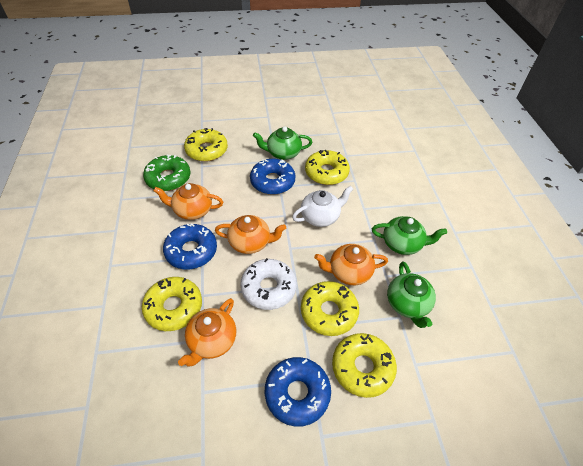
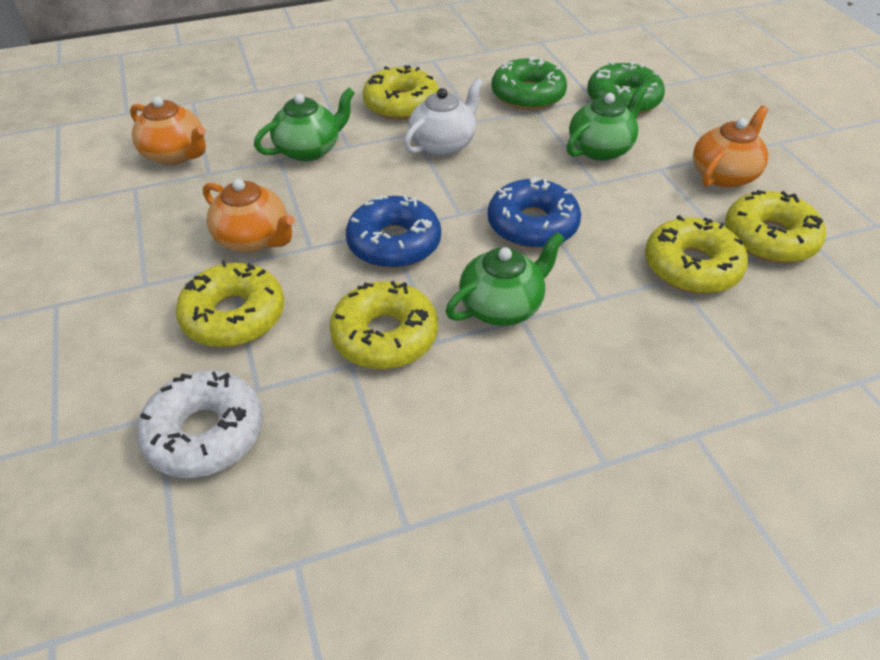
blue donut: 3 -> 2
green donut: 1 -> 2
orange teapot: 4 -> 3

